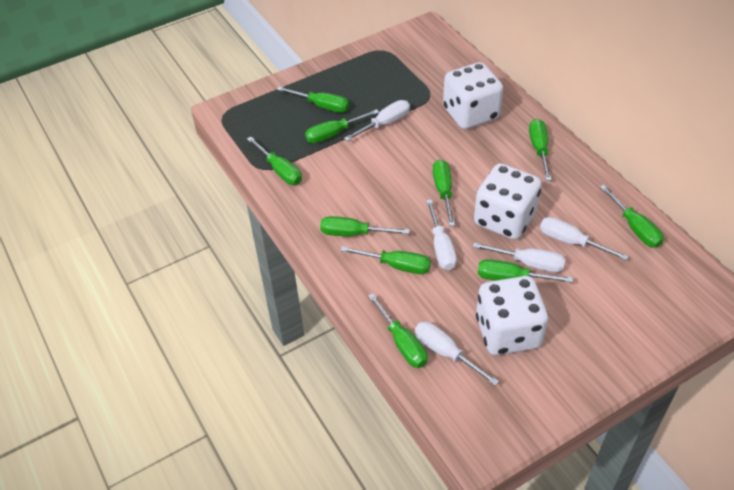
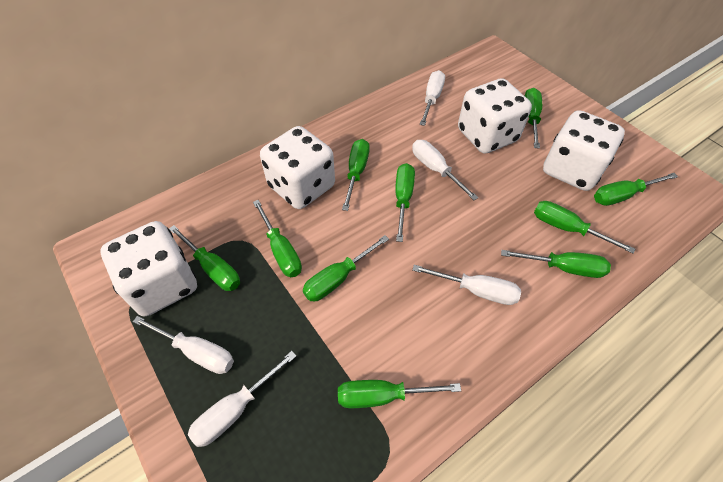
white dice: 3 -> 4

